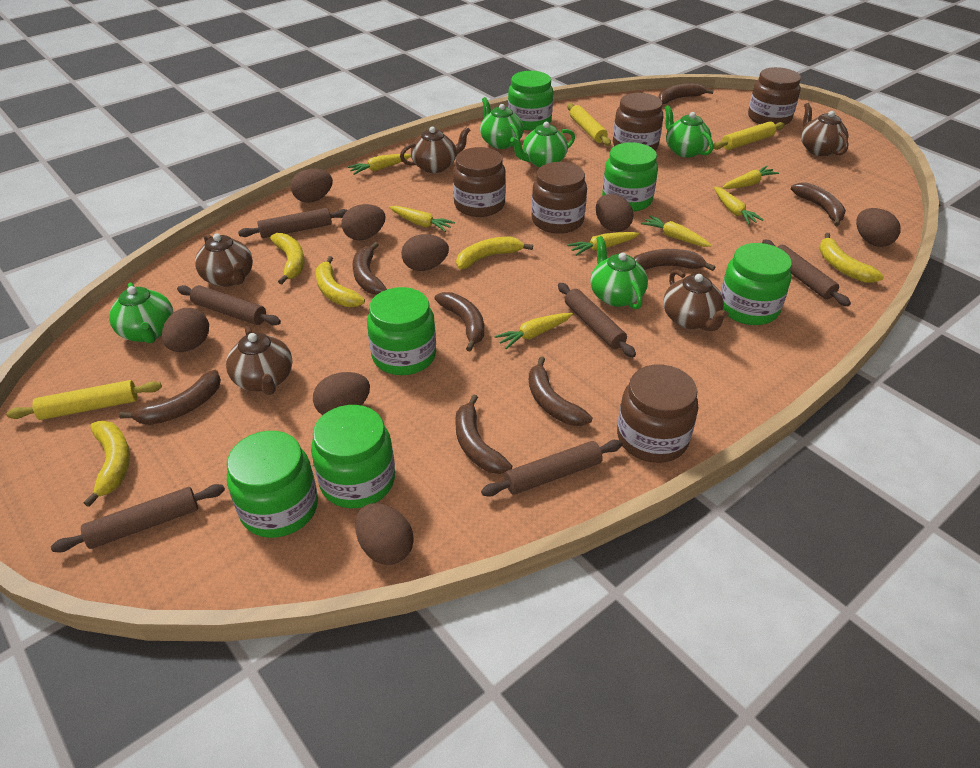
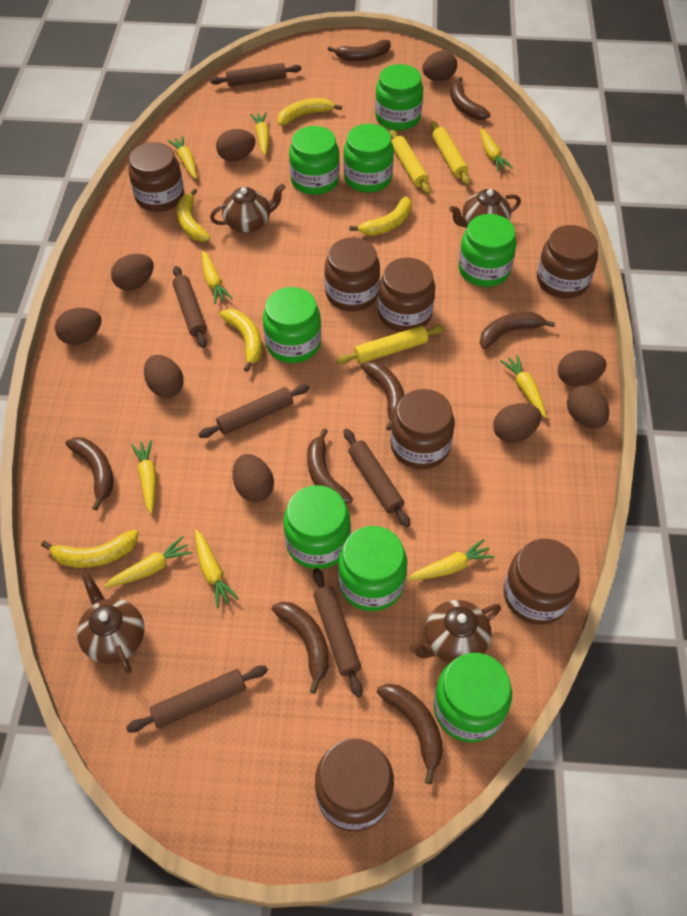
brown egg: 8 -> 9
brown jar: 5 -> 7
brown teapot: 5 -> 4
green jar: 6 -> 8
green teapot: 5 -> 0
yellow carrot: 7 -> 9

